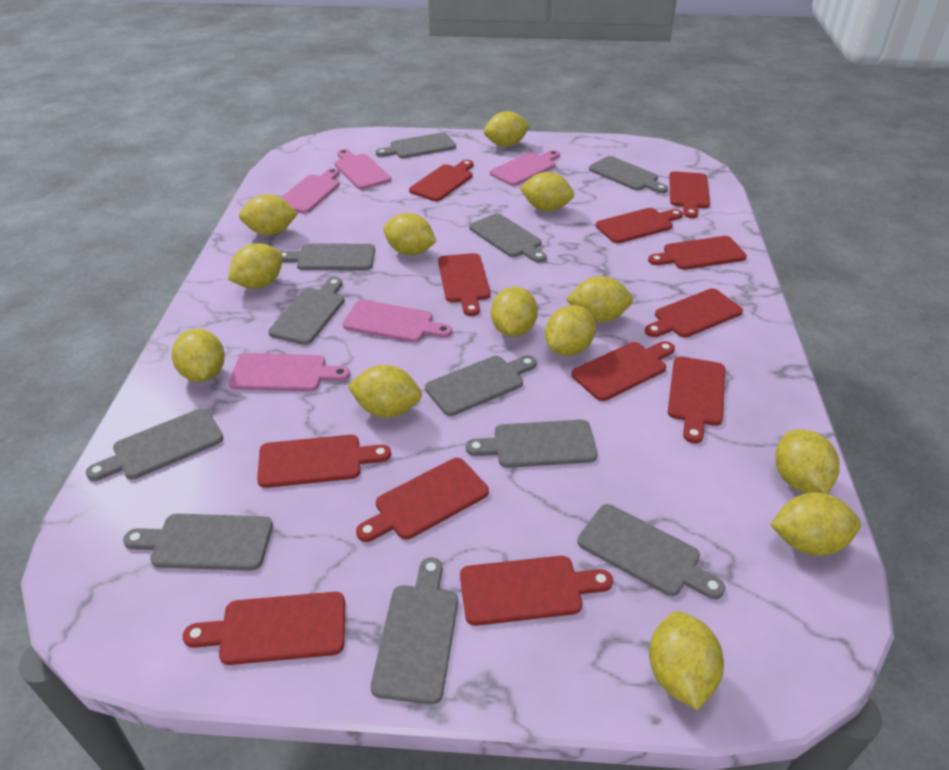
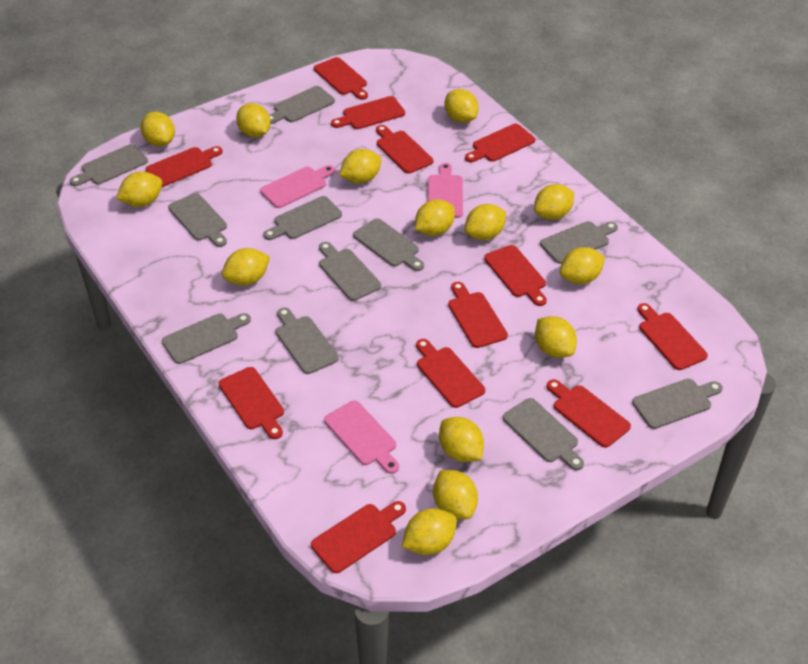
pink cutting board: 5 -> 3
yellow lemon: 13 -> 14

